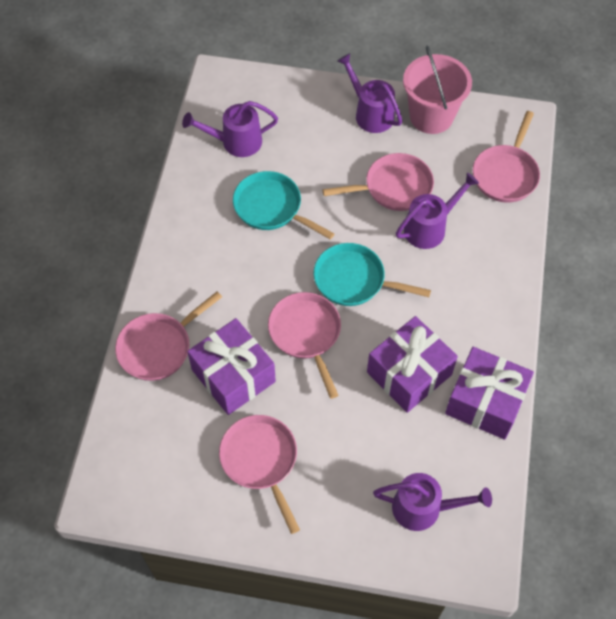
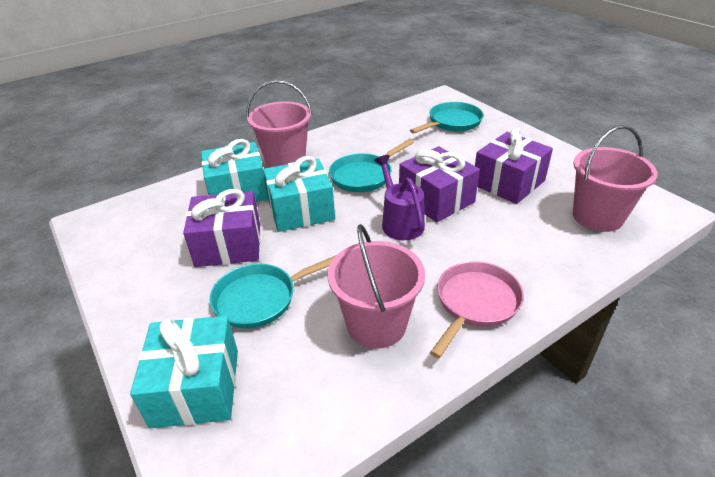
pink bucket: 1 -> 3
pink pan: 5 -> 1
purple watering can: 4 -> 1
turquoise gift: 0 -> 3
turquoise pan: 2 -> 3

